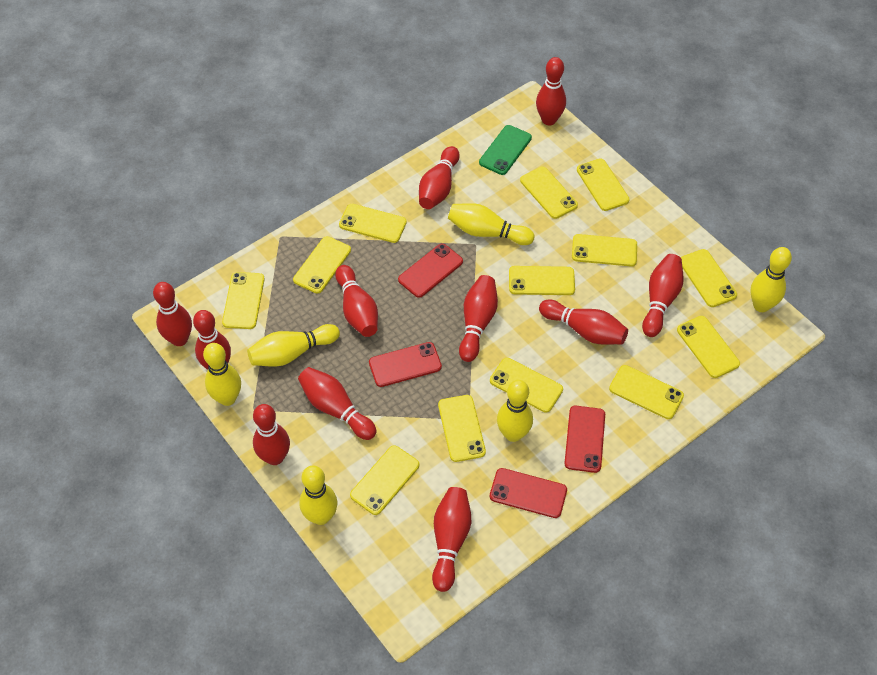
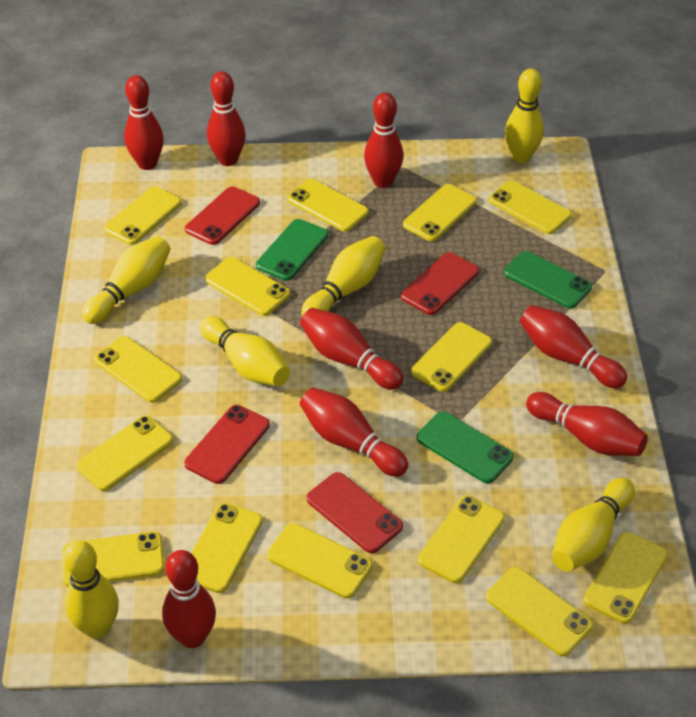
green phone: 1 -> 3
red bowling pin: 11 -> 8
yellow phone: 13 -> 14

